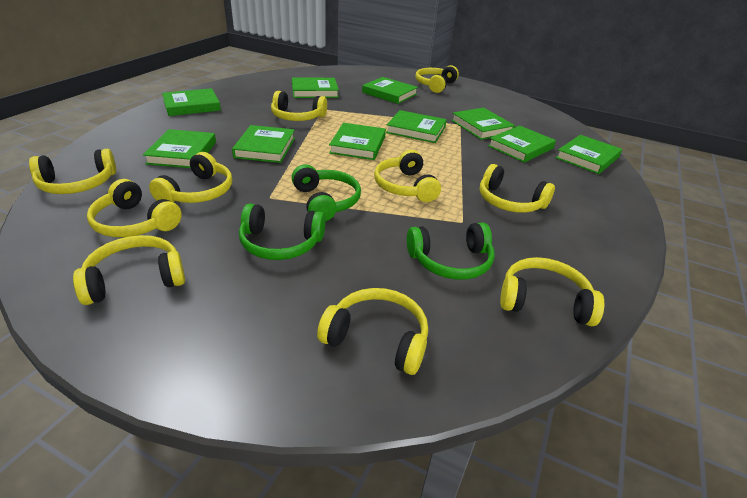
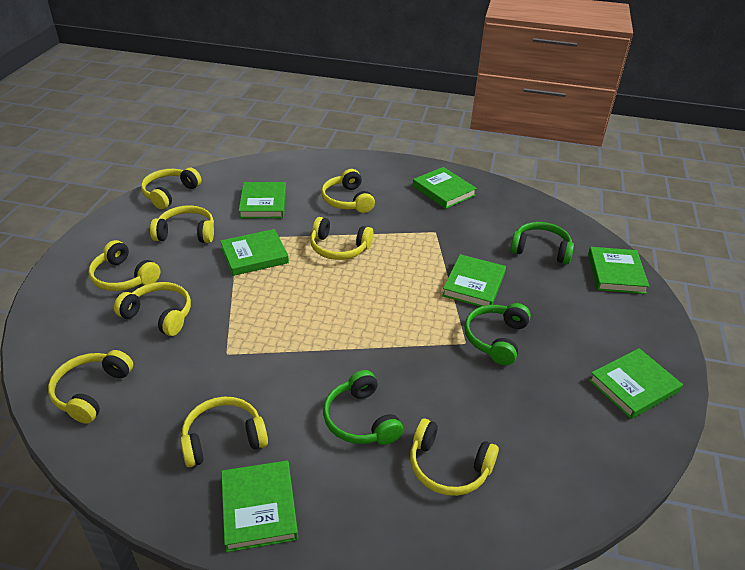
green book: 10 -> 7
yellow headphones: 10 -> 9

